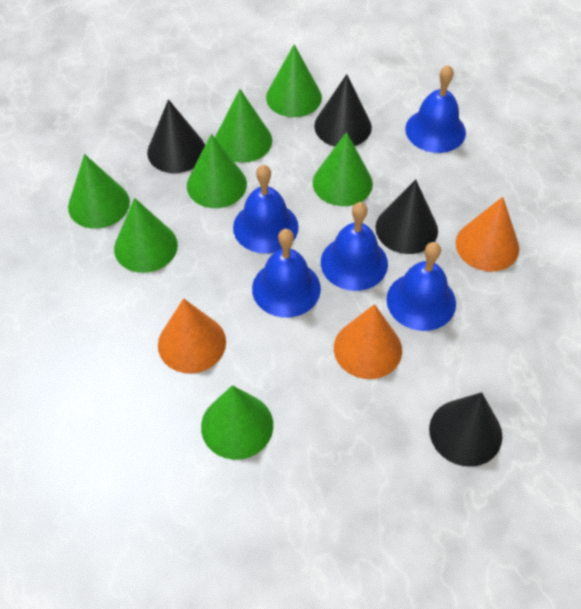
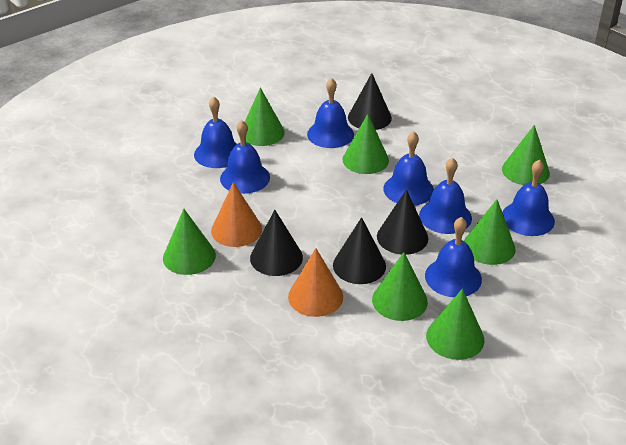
blue bell: 5 -> 7
orange cone: 3 -> 2

